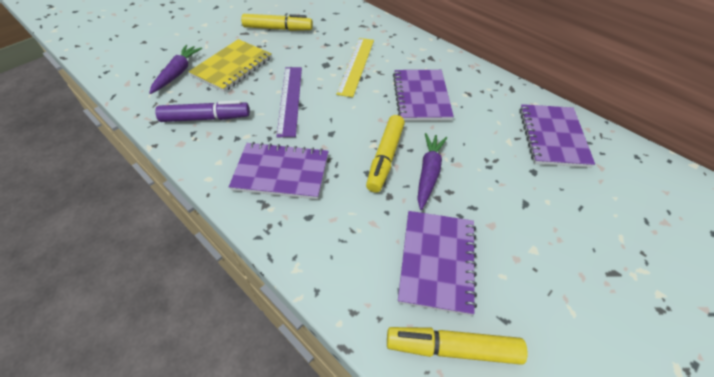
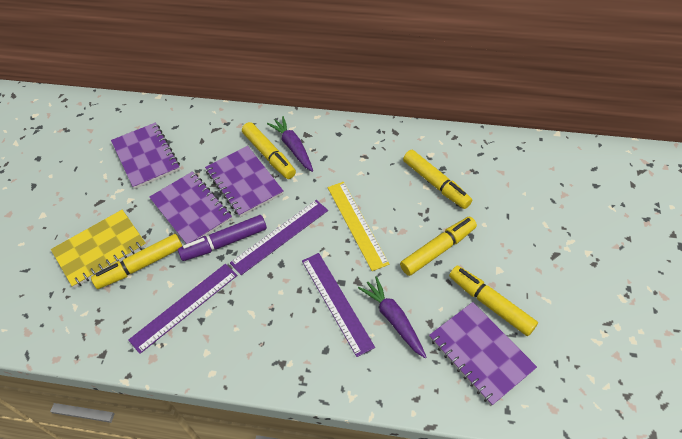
purple ruler: 1 -> 3
yellow marker: 3 -> 5

